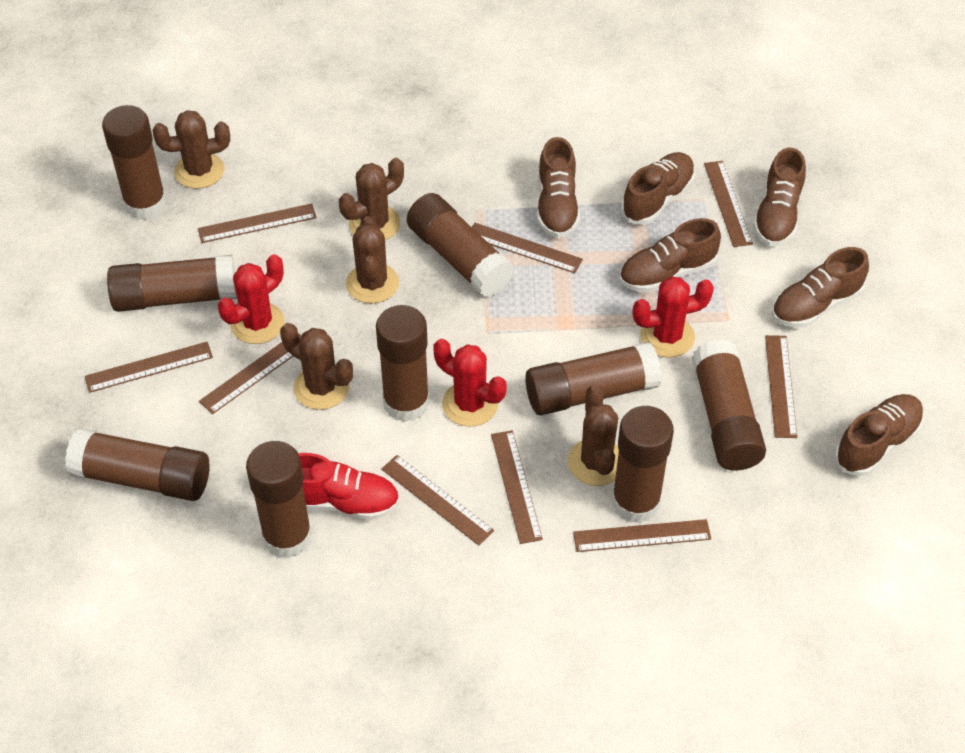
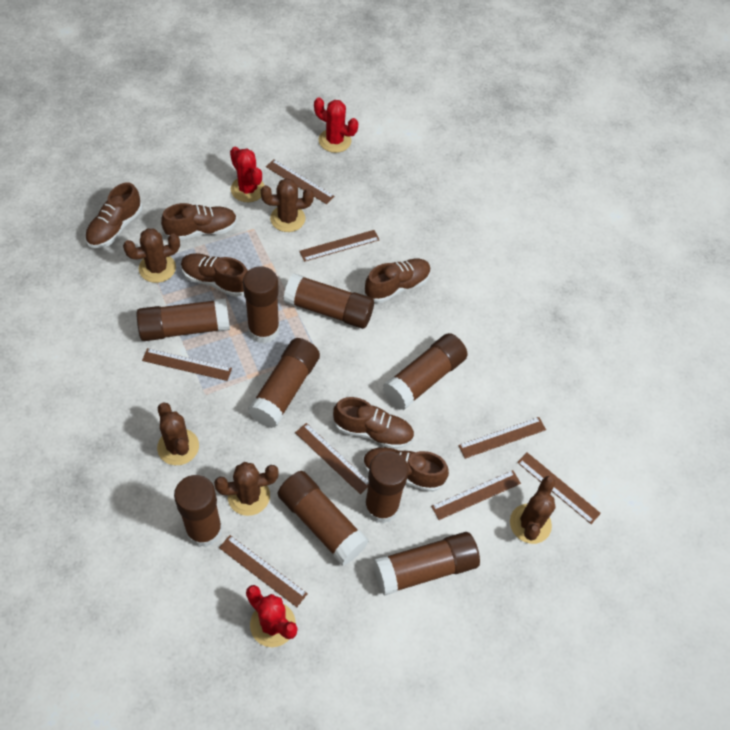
brown ruler: 9 -> 8
red shoe: 1 -> 0

